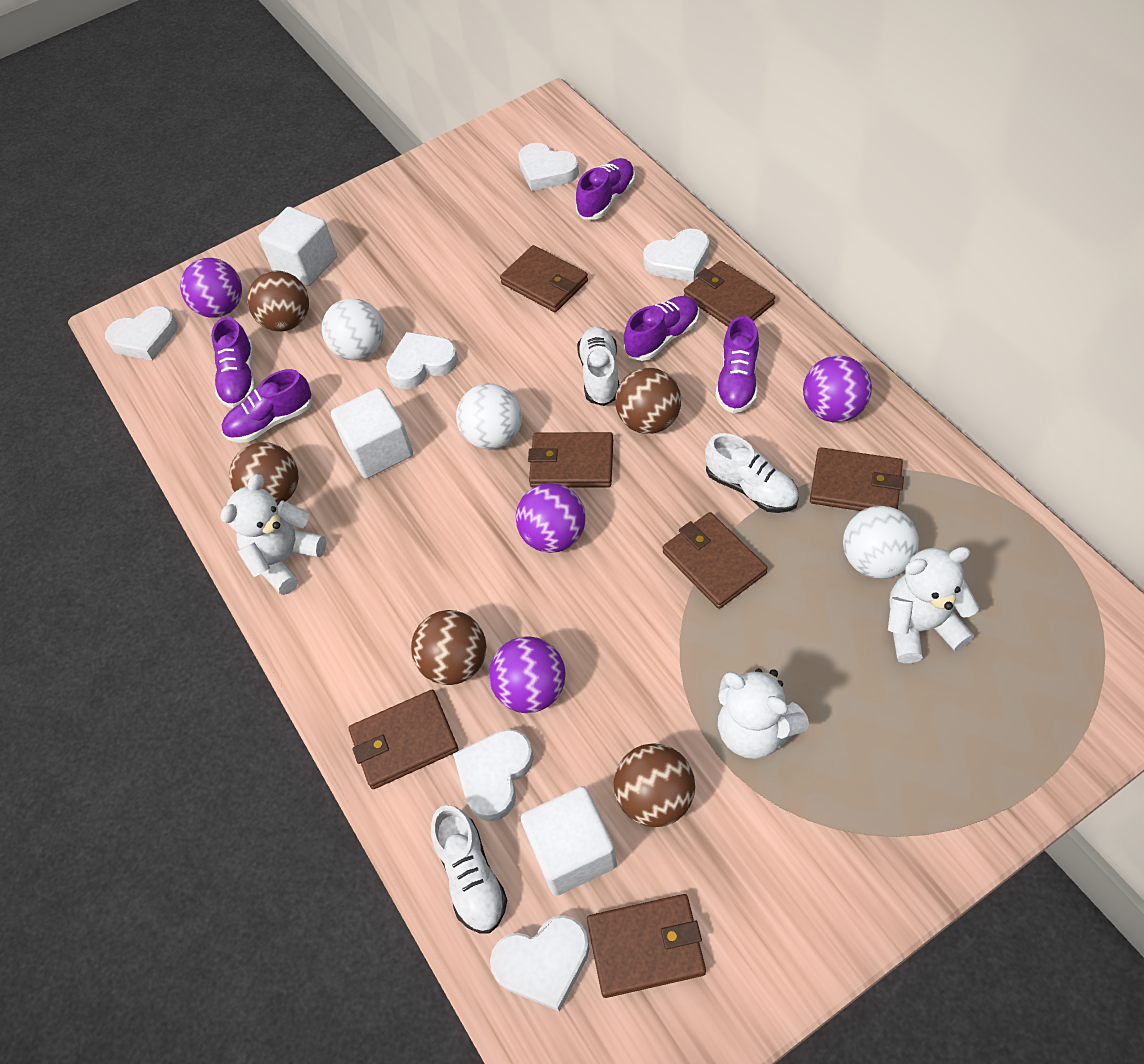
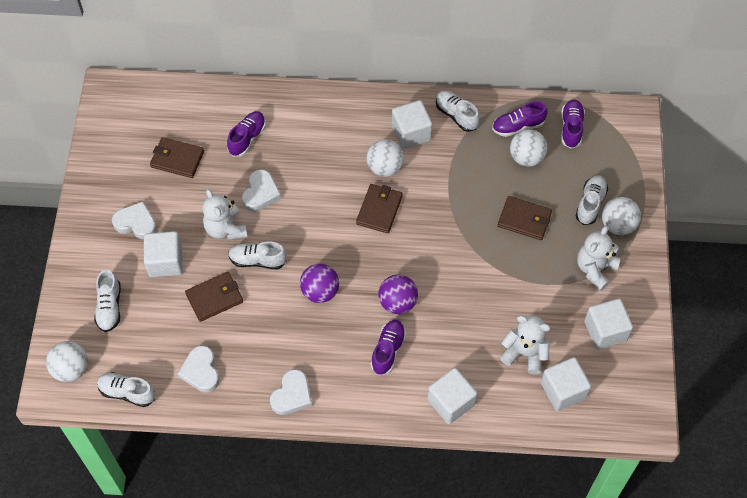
brown ball: 5 -> 0
brown wallet: 7 -> 4
purple ball: 4 -> 2
purple shoe: 5 -> 4
white ball: 3 -> 4
white cube: 3 -> 5
white heart: 6 -> 4
white shoe: 3 -> 5

